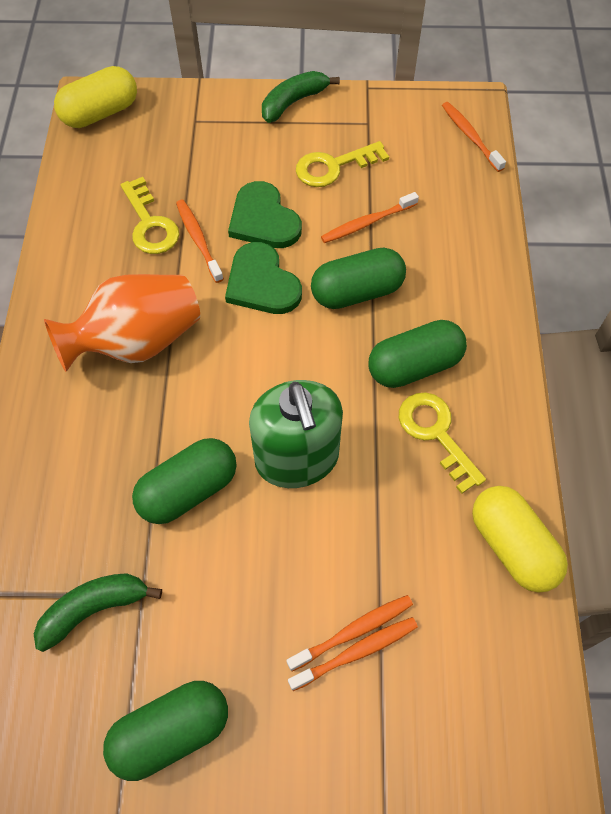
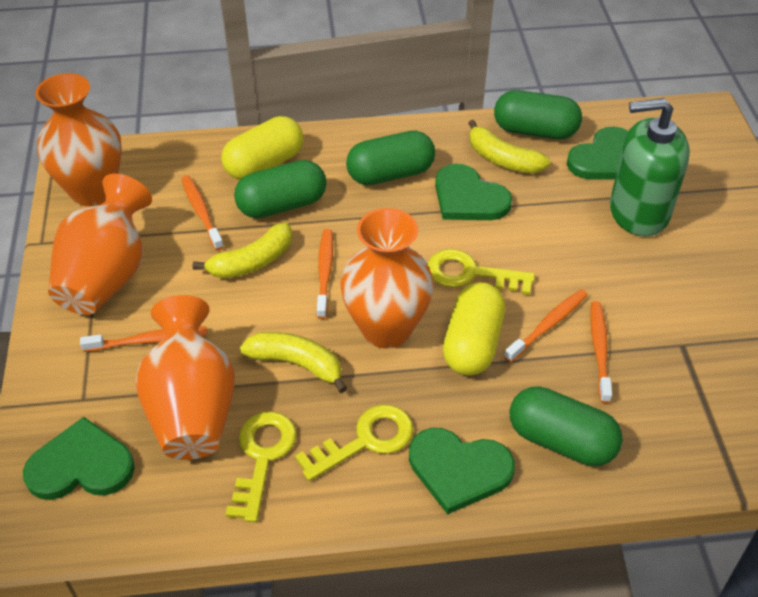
green banana: 2 -> 0
green heart: 2 -> 4
orange vase: 1 -> 4
yellow banana: 0 -> 3

